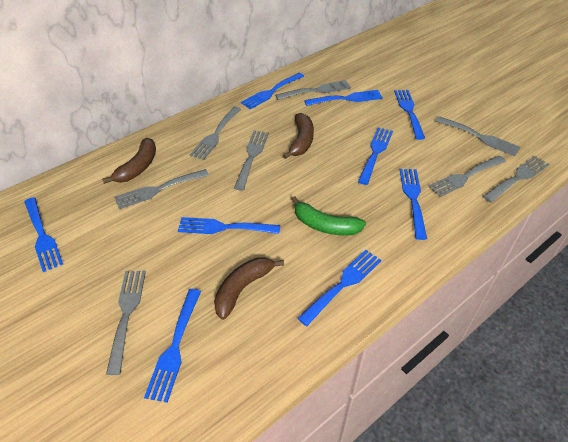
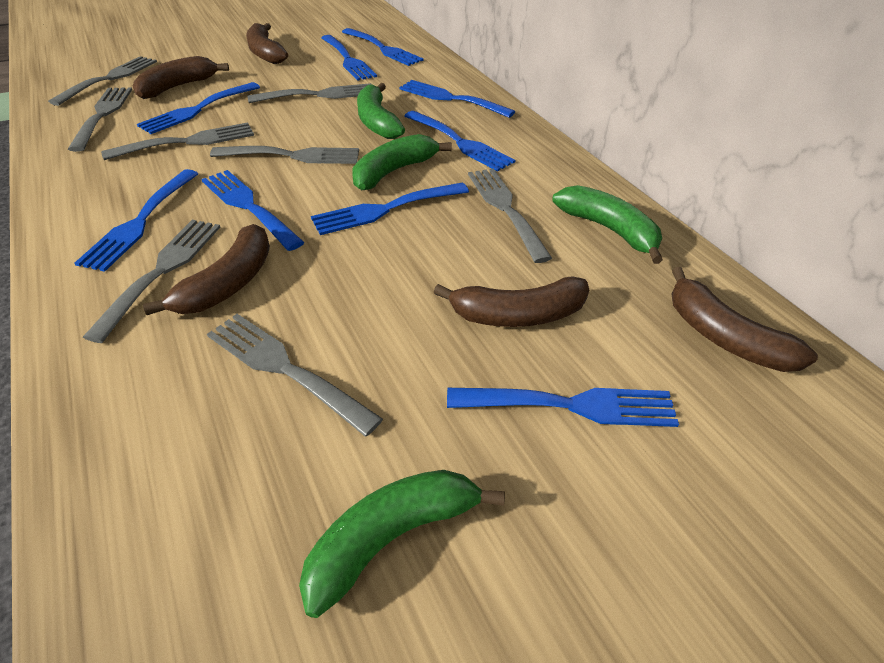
brown banana: 3 -> 5
green banana: 1 -> 4

